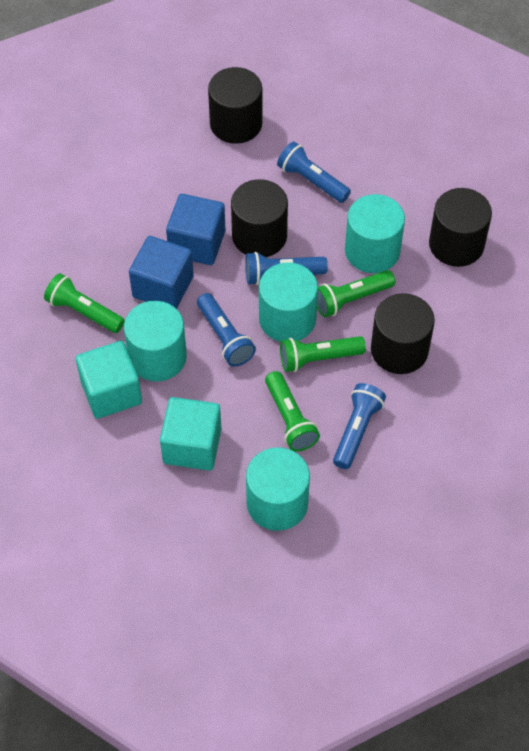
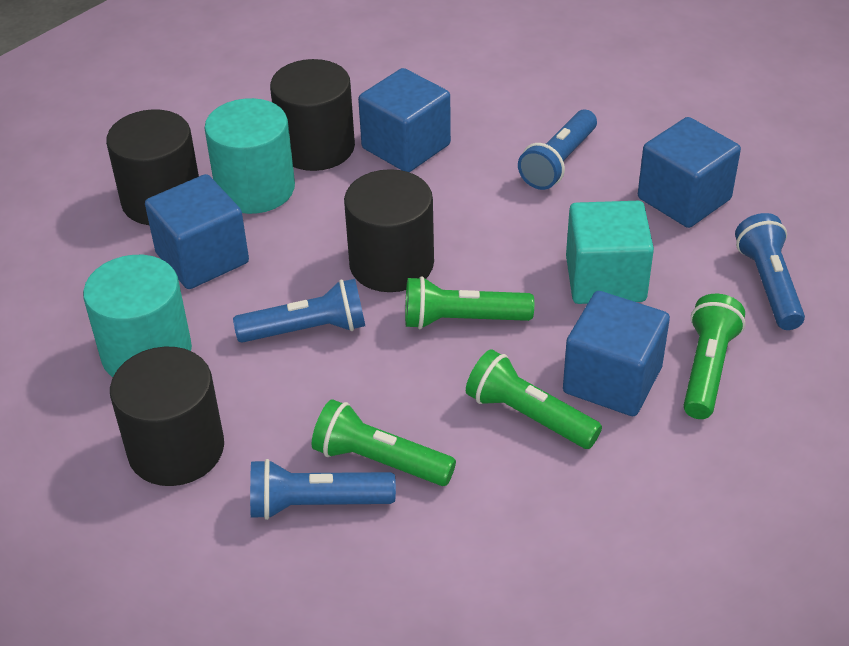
blue cube: 2 -> 4
turquoise cube: 2 -> 1
turquoise cylinder: 4 -> 2

